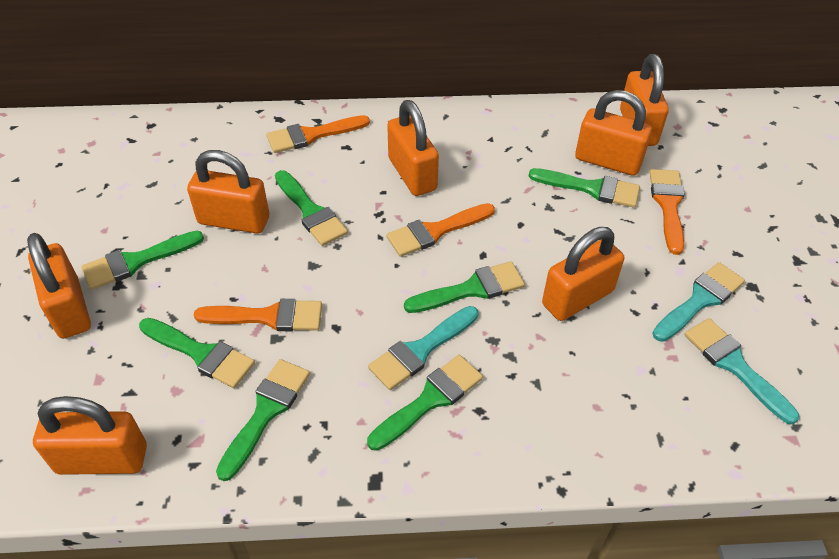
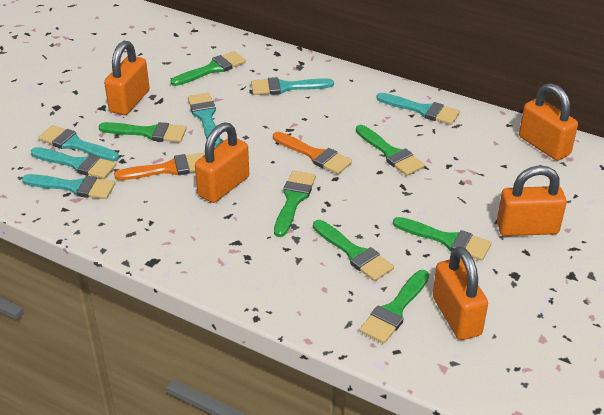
orange brush: 4 -> 2
orange padlock: 7 -> 5
turquoise brush: 3 -> 6

